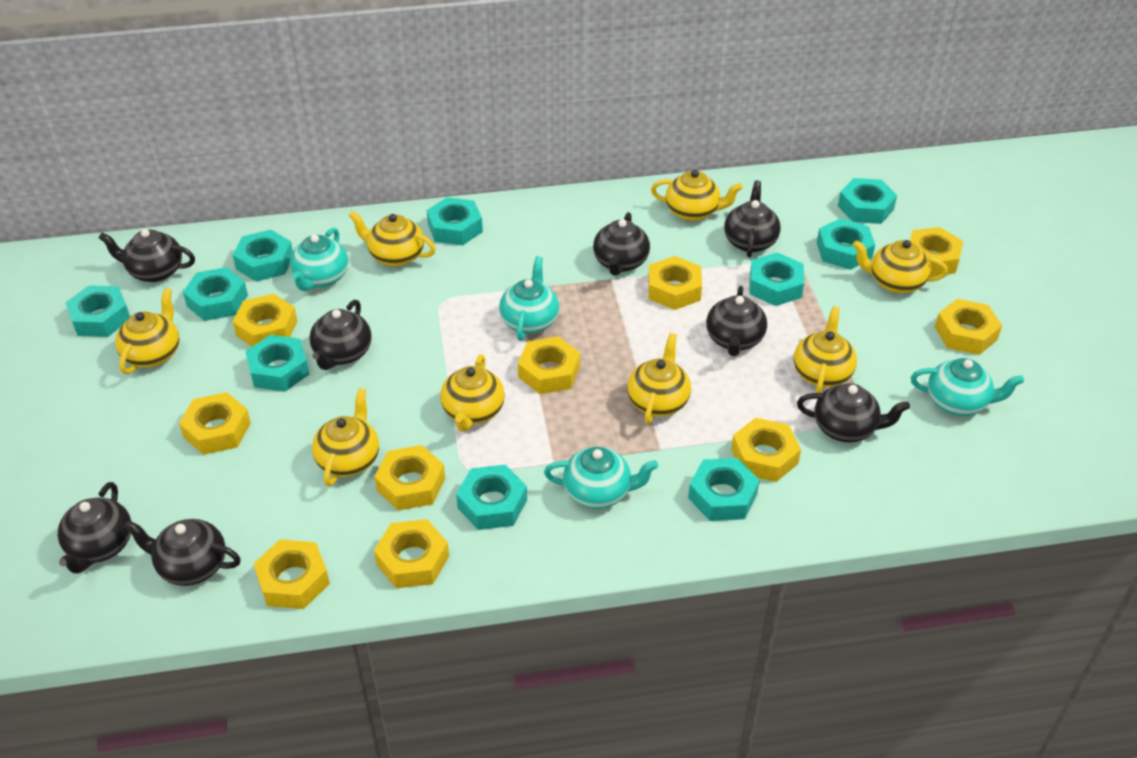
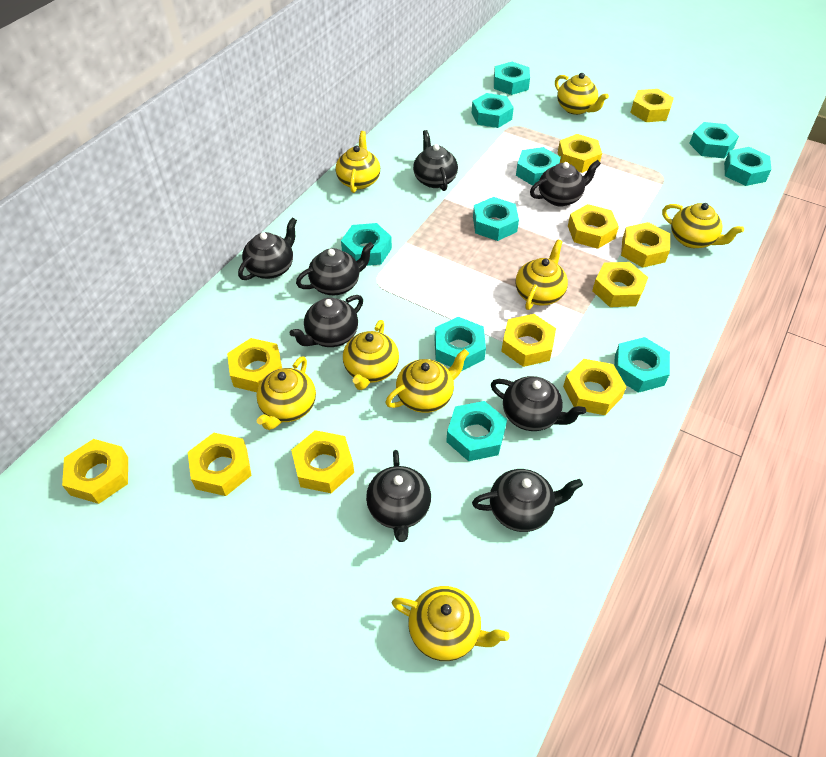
turquoise teapot: 4 -> 0
yellow nut: 10 -> 11

